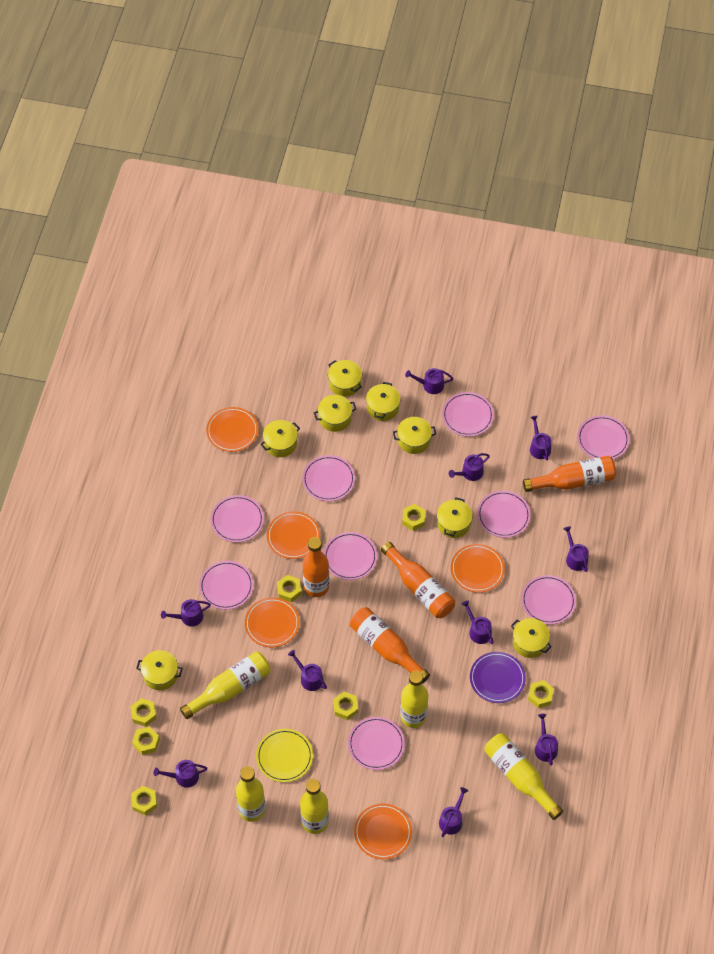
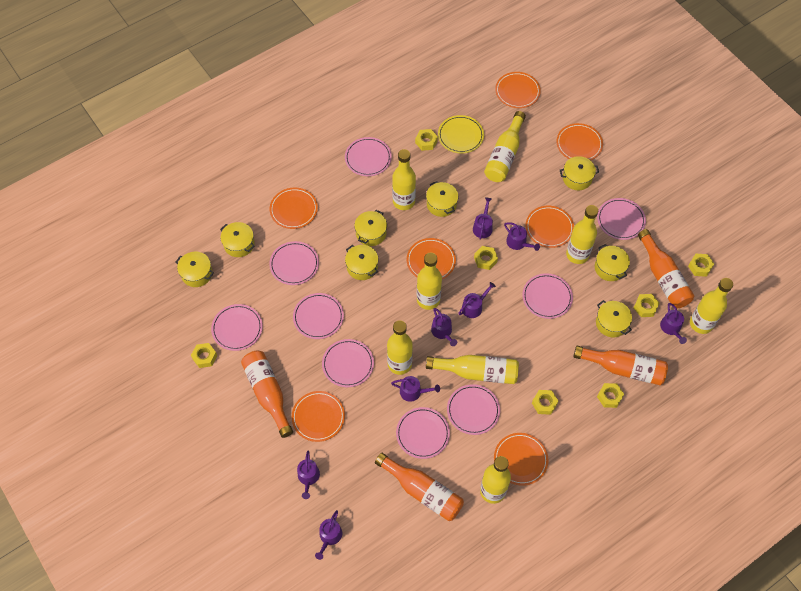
orange plate: 5 -> 7
purple plate: 1 -> 0
purple watering can: 10 -> 8
yellow bottle: 5 -> 8

